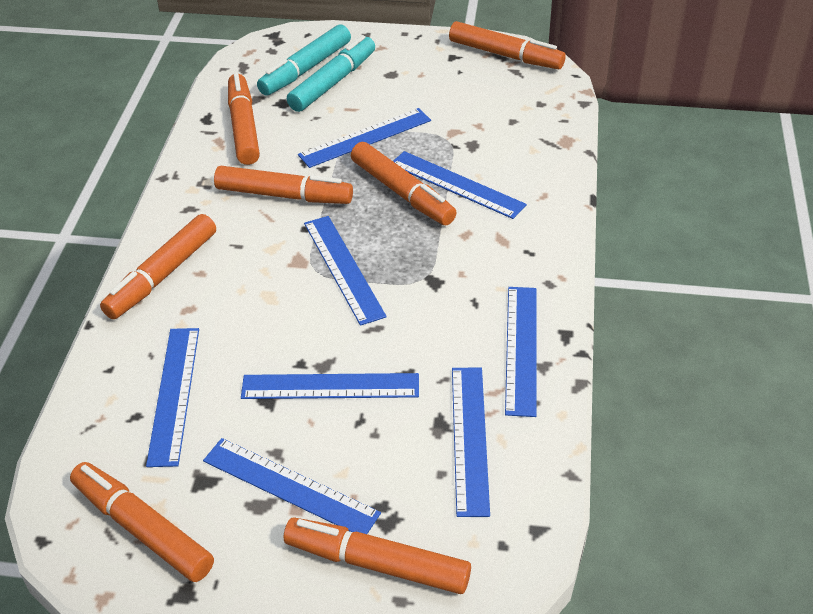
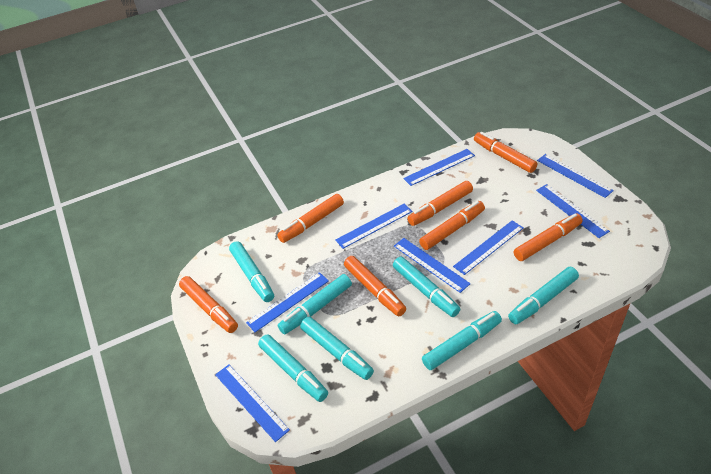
turquoise marker: 2 -> 7

